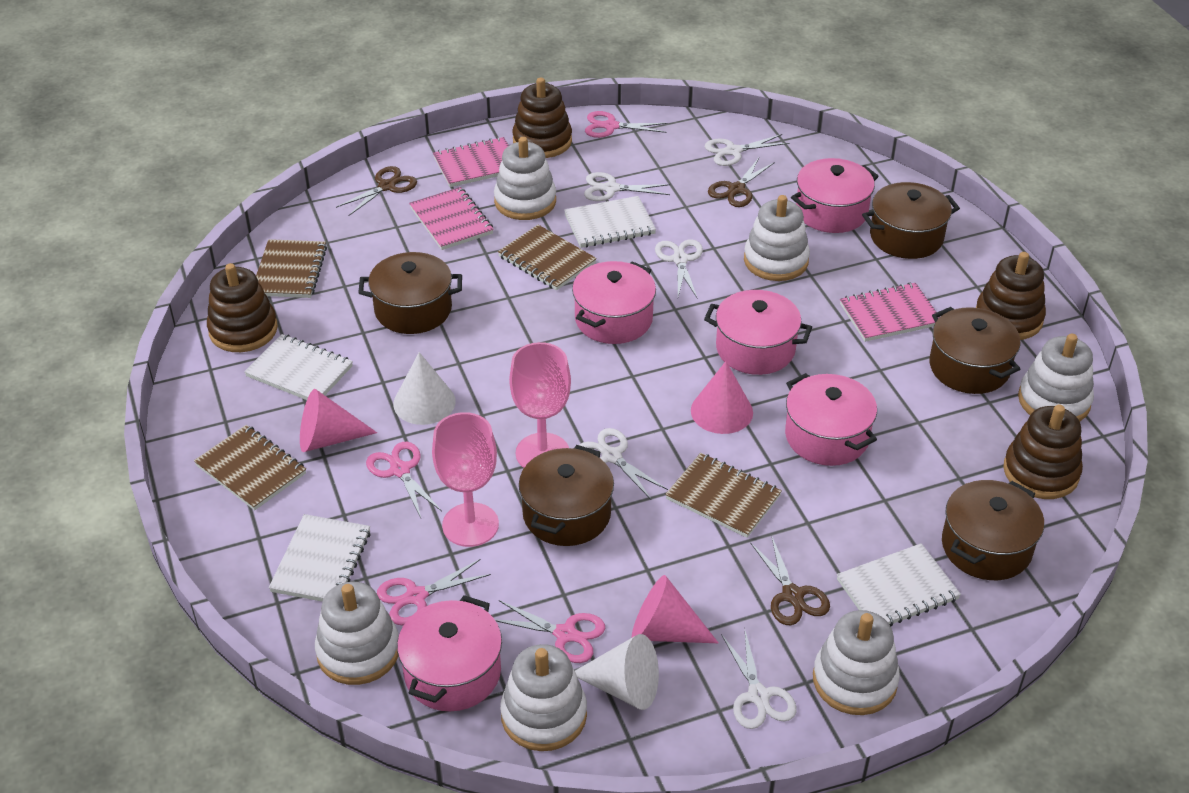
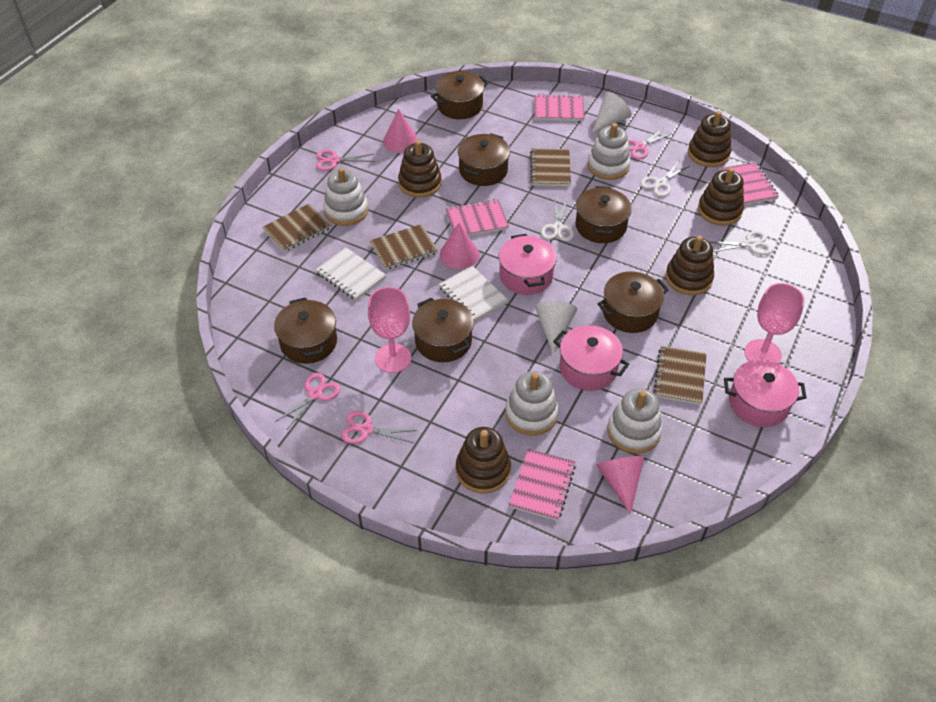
brown pot: 5 -> 6
brown scissors: 3 -> 0
brown stacking toy: 4 -> 5
pink notebook: 3 -> 4
pink pot: 5 -> 3
white notebook: 4 -> 2
white scissors: 5 -> 3
white stacking toy: 6 -> 4

